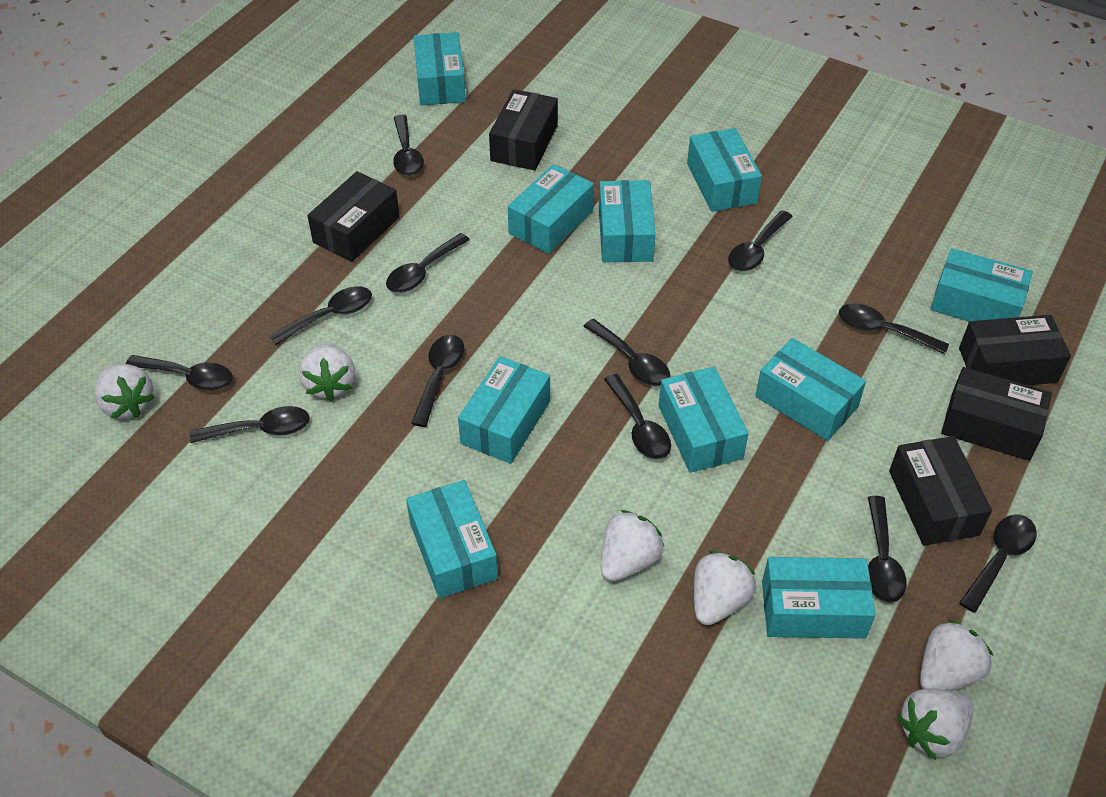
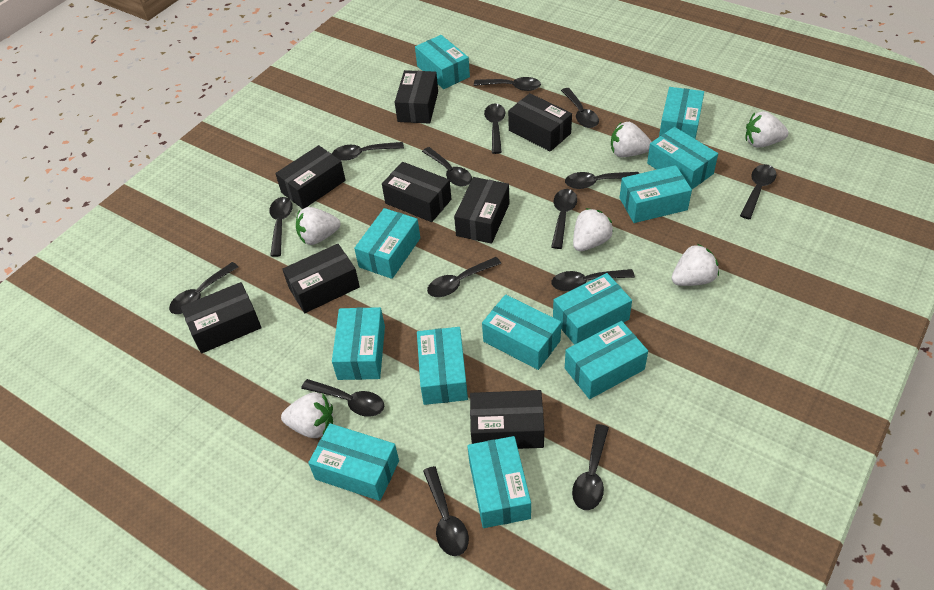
black box: 5 -> 8
black spoon: 12 -> 15
turquoise box: 10 -> 12

